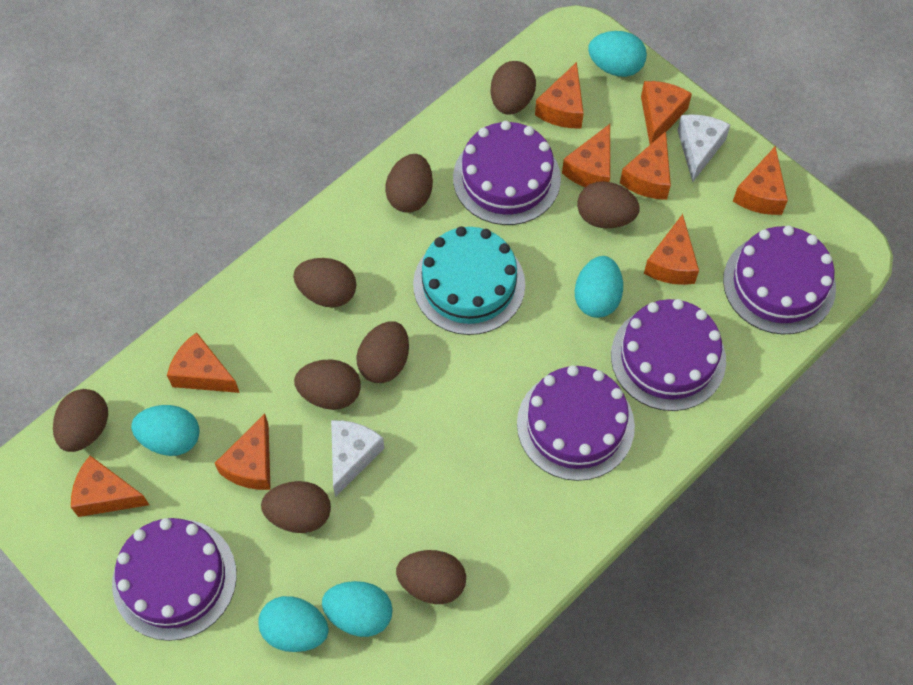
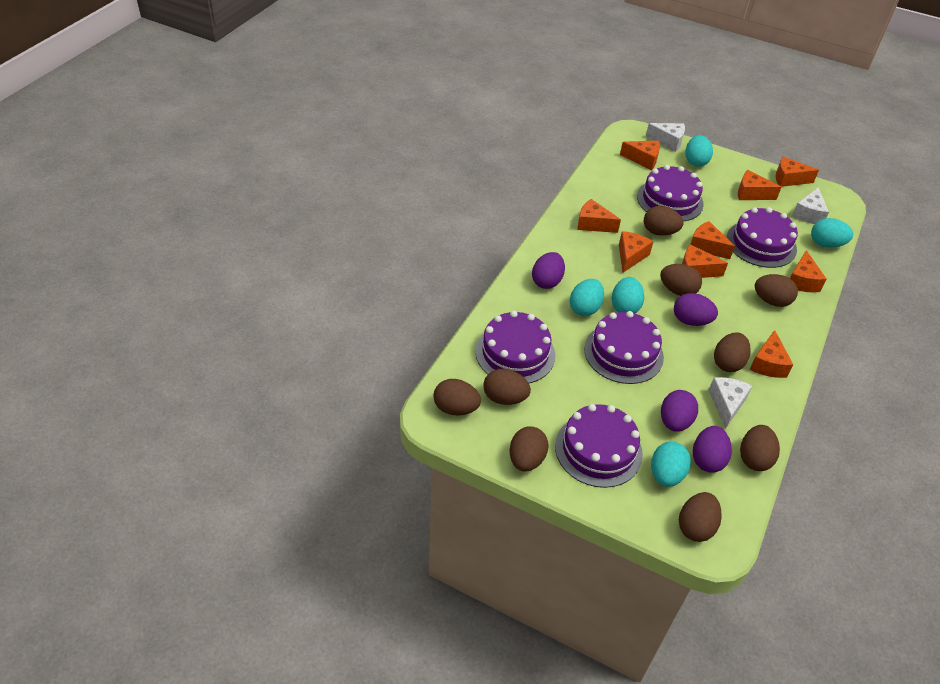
purple egg: 0 -> 4
turquoise cake: 1 -> 0
white cheese: 2 -> 3

